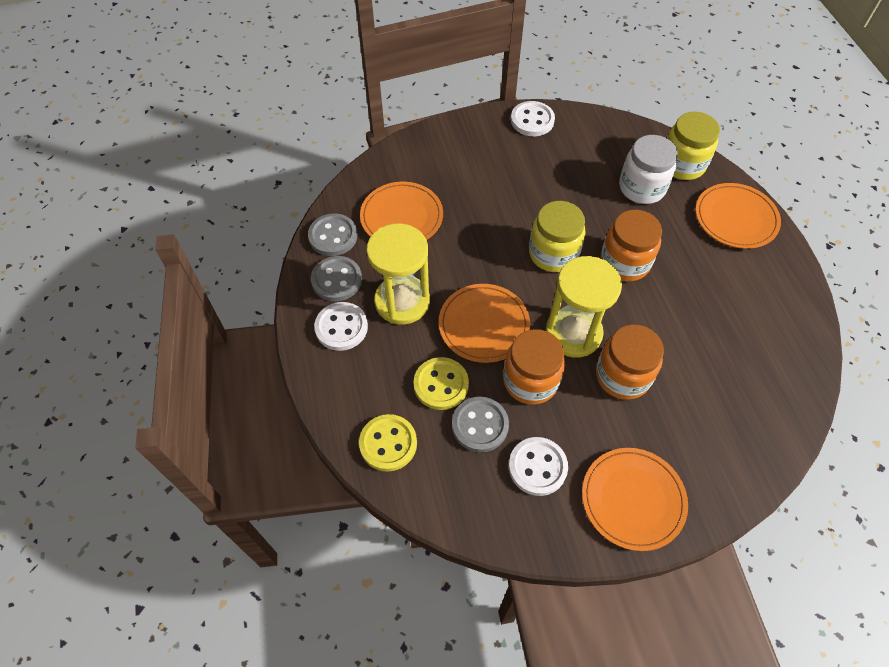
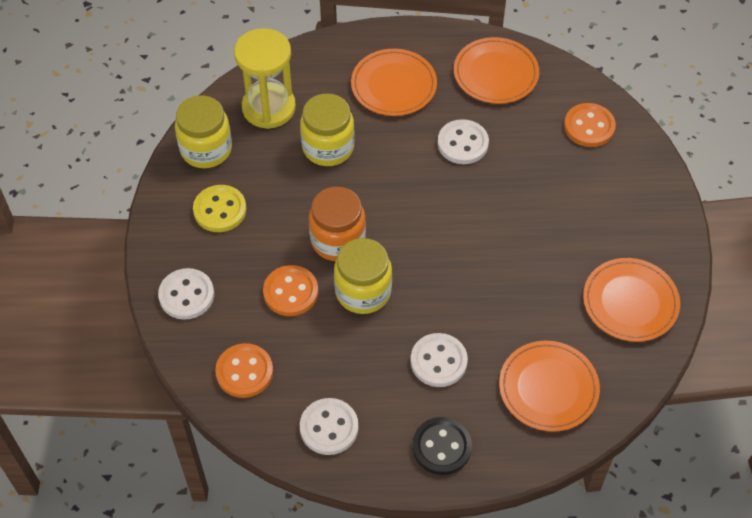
black button: 0 -> 1
grey button: 3 -> 0
orange button: 0 -> 3
orange jar: 3 -> 1
white button: 3 -> 4
white jar: 1 -> 0
yellow button: 2 -> 1
yellow hourglass: 2 -> 1
yellow jar: 2 -> 3

